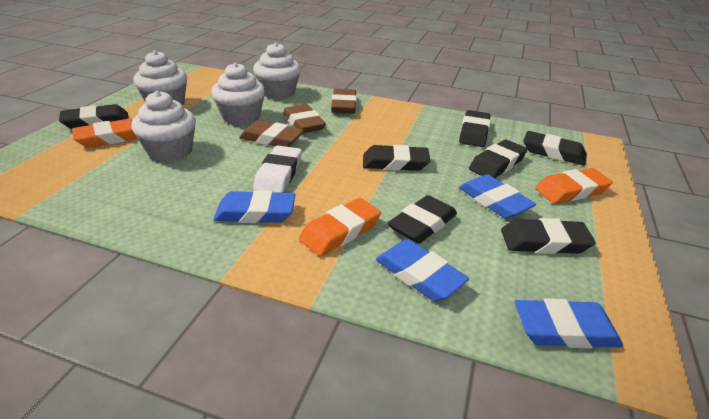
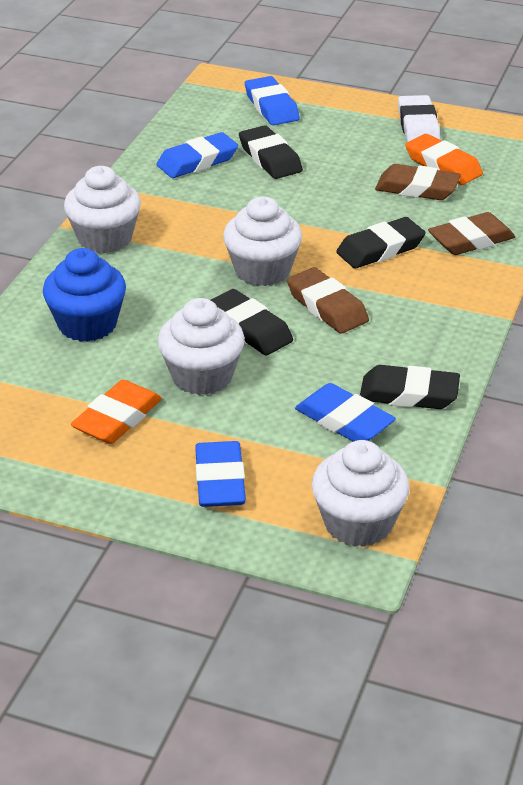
black eraser: 7 -> 4
blue cupcake: 0 -> 1
orange eraser: 3 -> 2

